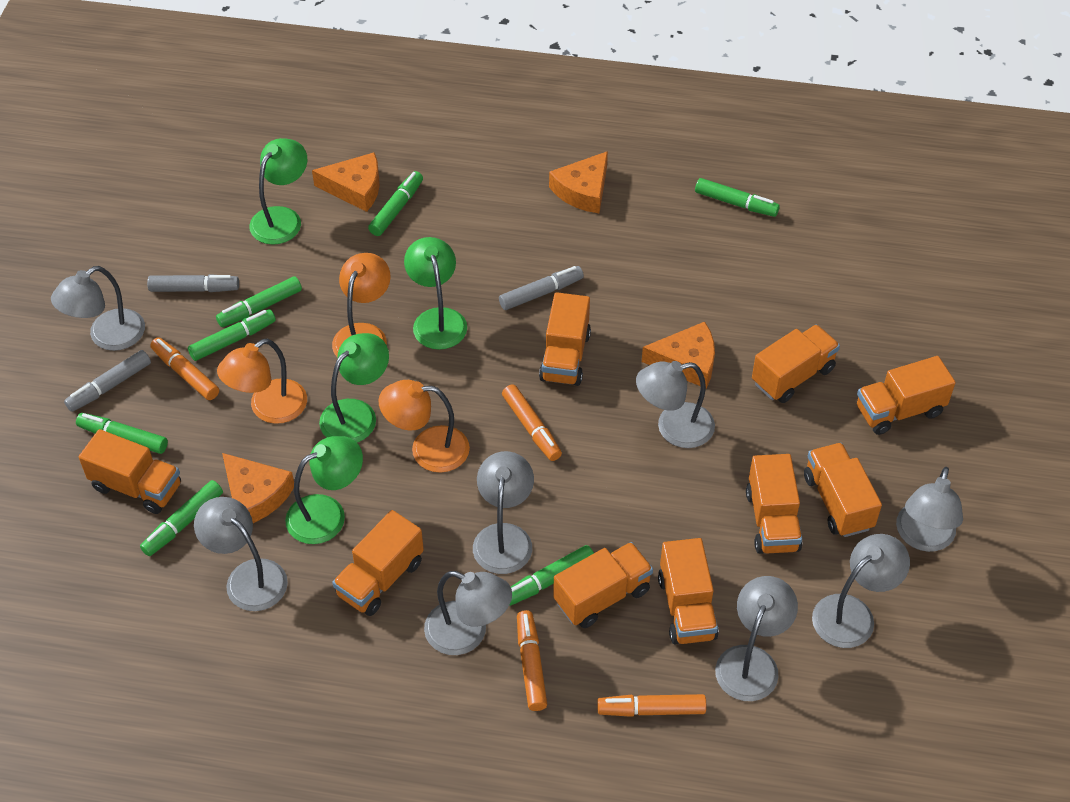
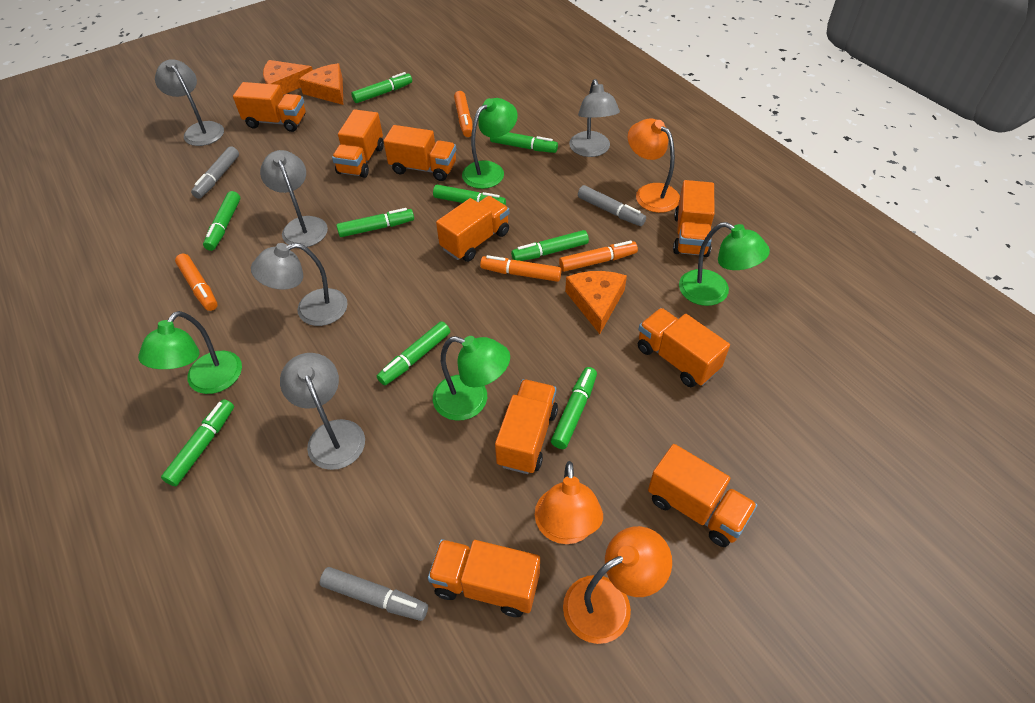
green marker: 7 -> 9
grey lamp: 8 -> 5
orange cheese: 4 -> 3

